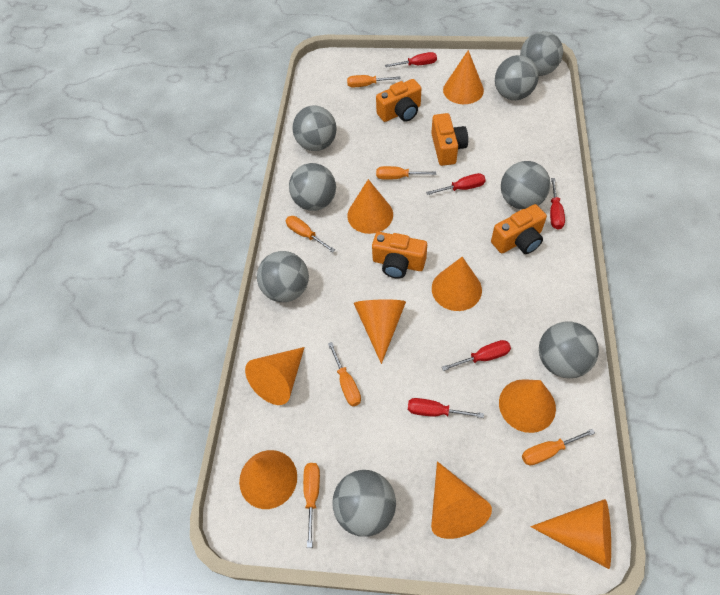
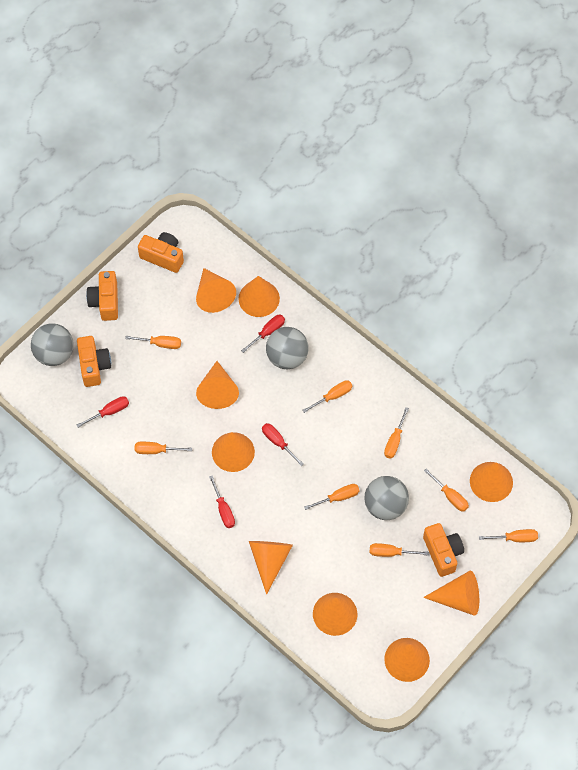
grey ball: 8 -> 3
orange screwdriver: 6 -> 8
red screwdriver: 5 -> 4

